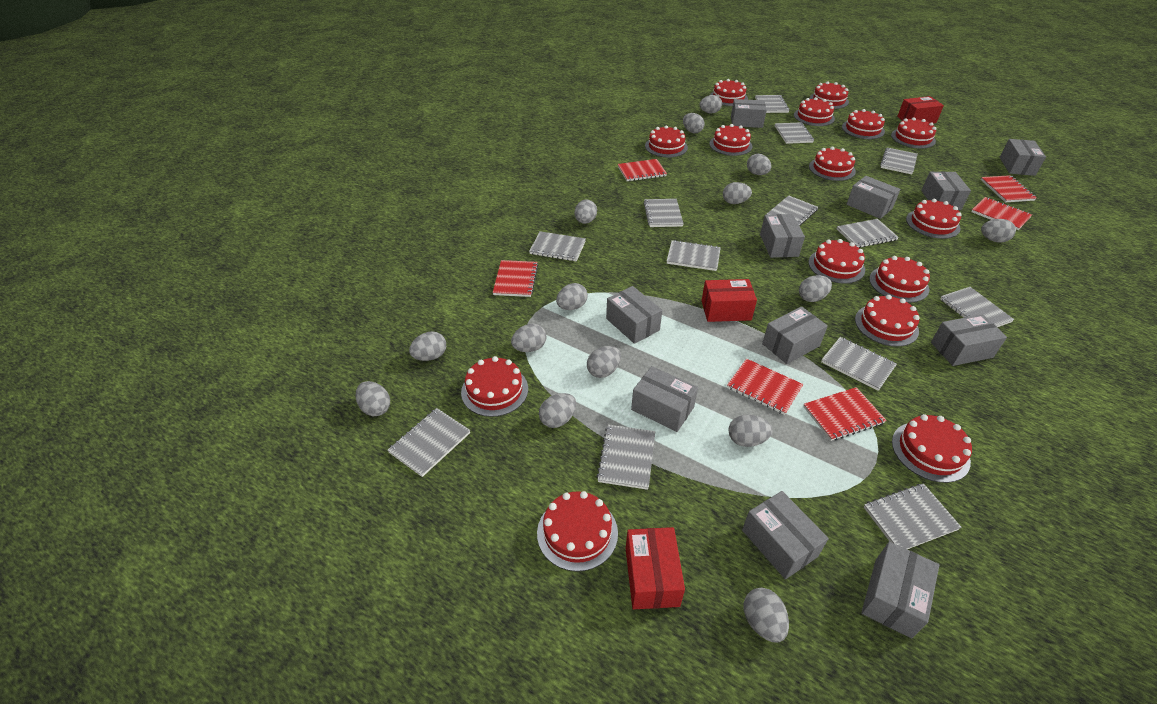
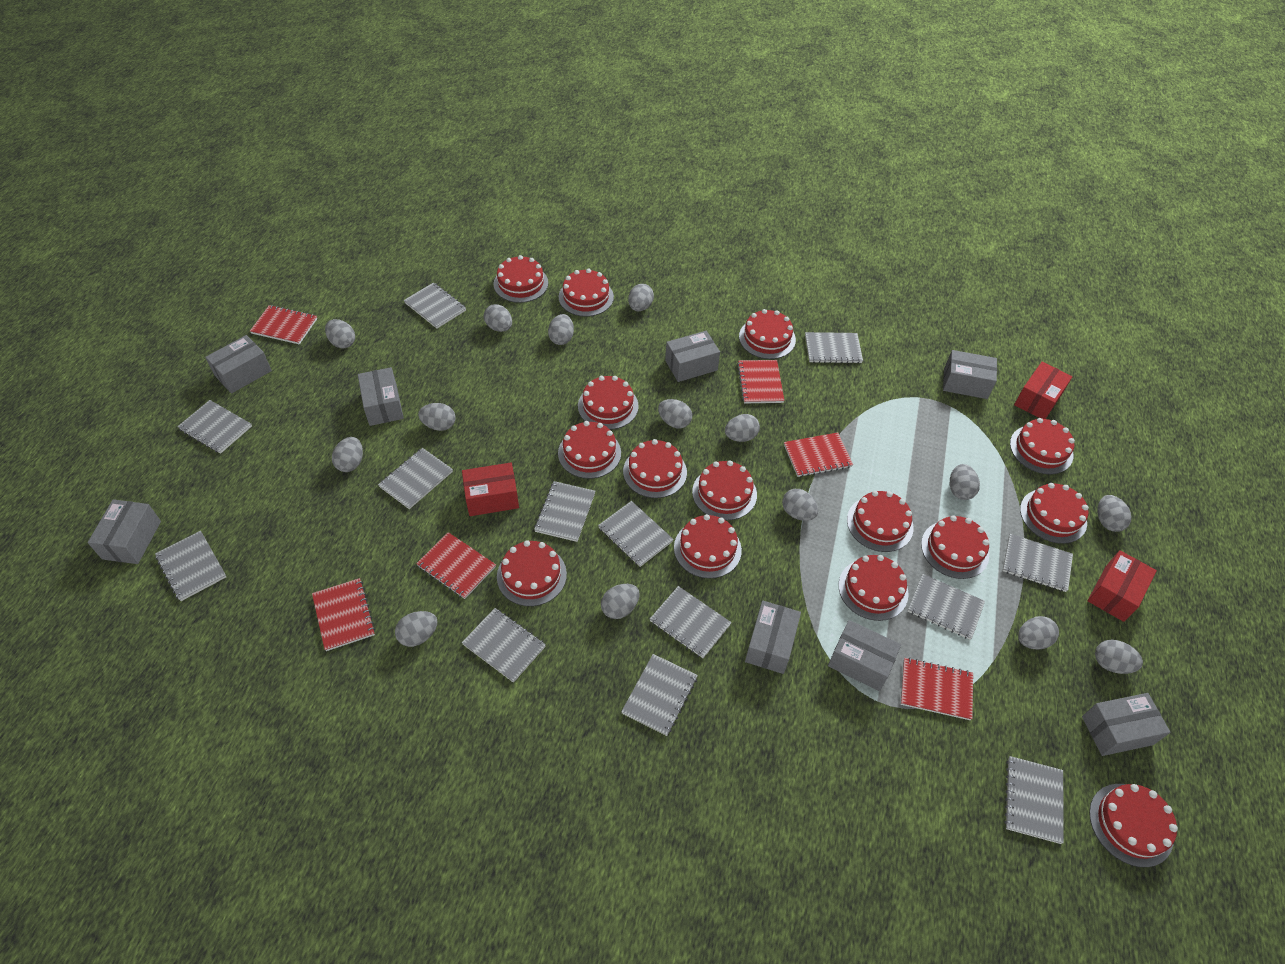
grey box: 11 -> 8

